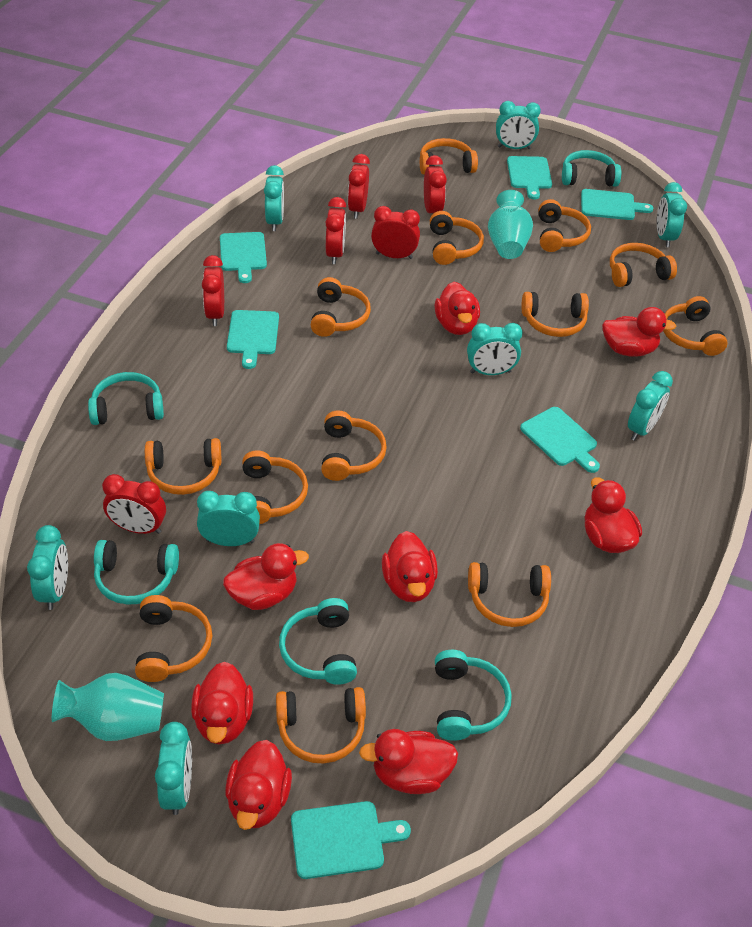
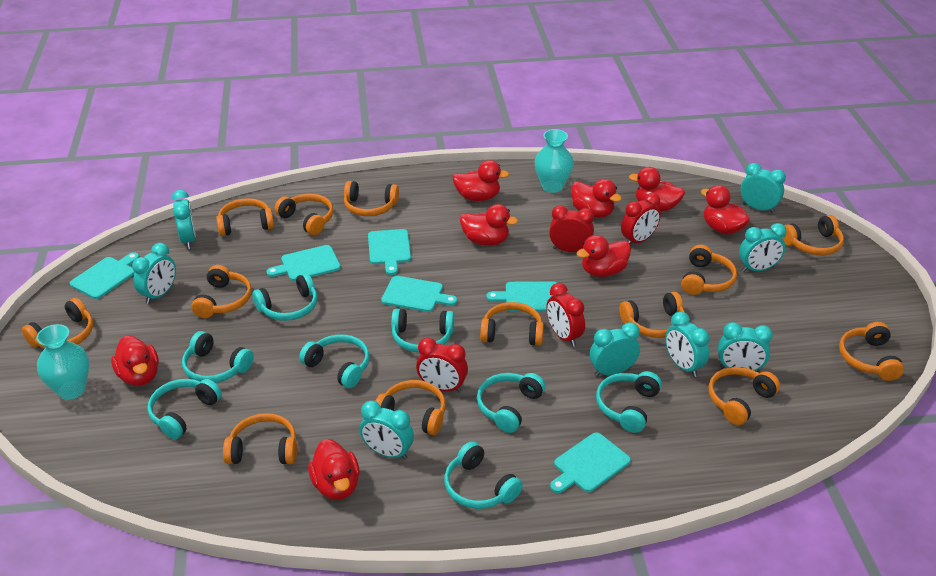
red clock: 6 -> 4
turquoise headphones: 5 -> 8

